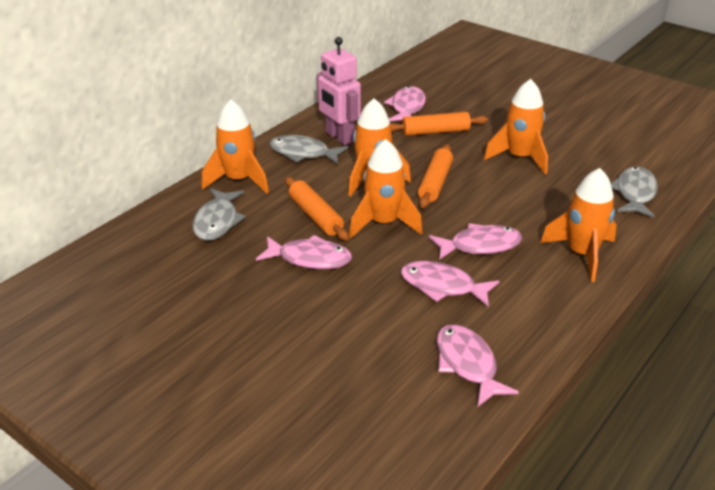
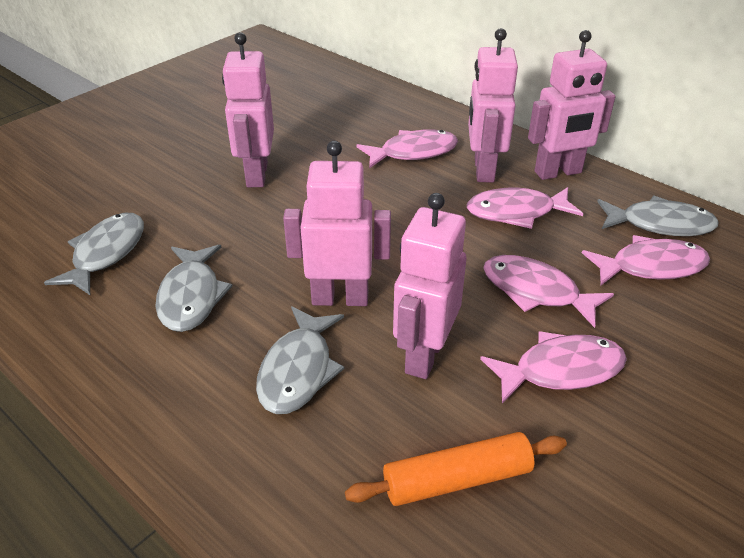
grey fish: 3 -> 4
orange rocket: 5 -> 0
orange rolling pin: 3 -> 1
pink robot: 1 -> 5

